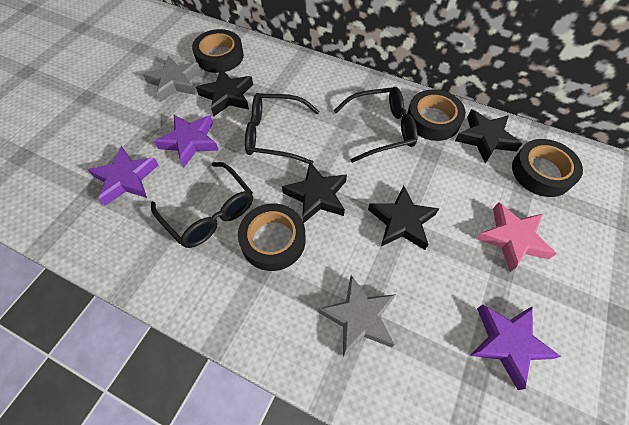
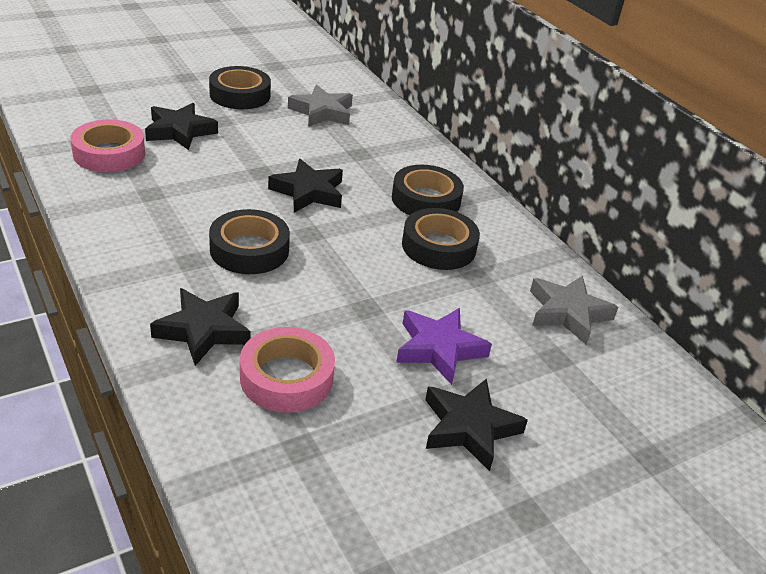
black glasses: 3 -> 0
pink star: 1 -> 0
pink tape: 0 -> 2
purple star: 3 -> 1

